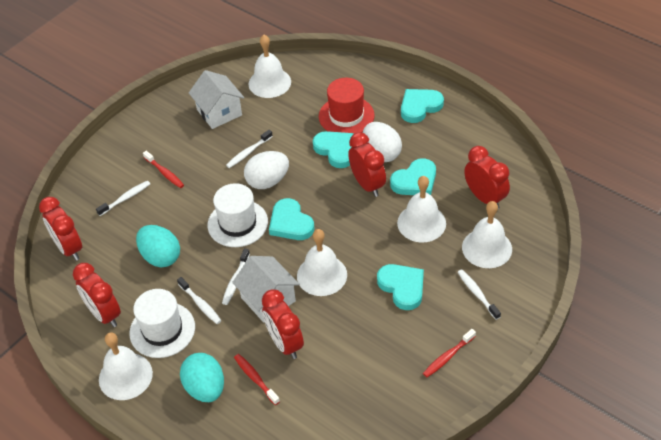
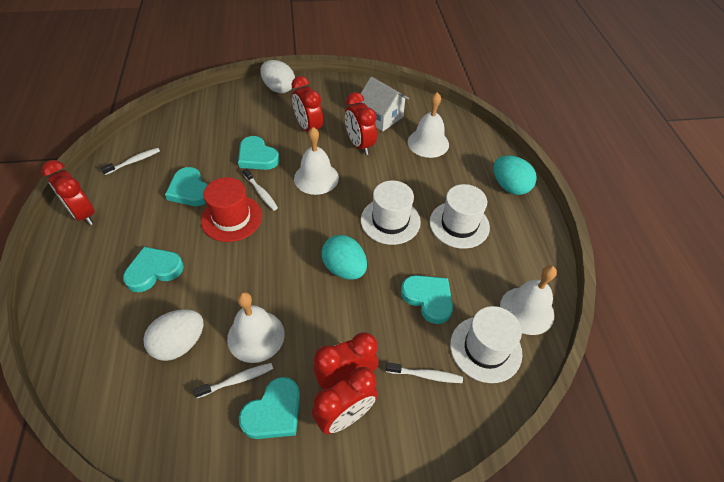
red toothbrush: 3 -> 0
white bell: 5 -> 4
white hat: 2 -> 3
white house: 2 -> 1
white toothbrush: 5 -> 4

